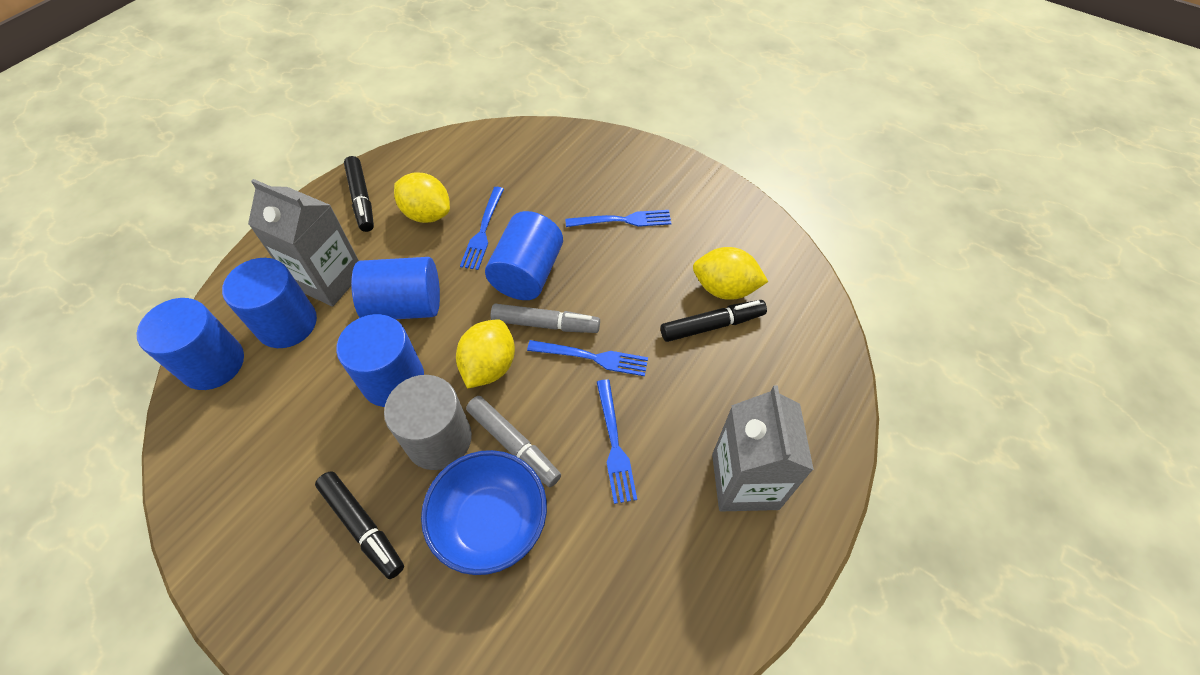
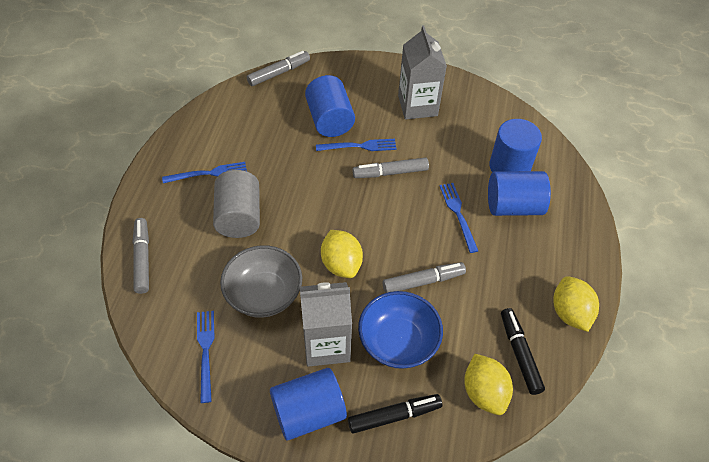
black marker: 3 -> 2
blue cylinder: 5 -> 4
grey bowl: 0 -> 1
grey marker: 2 -> 4

